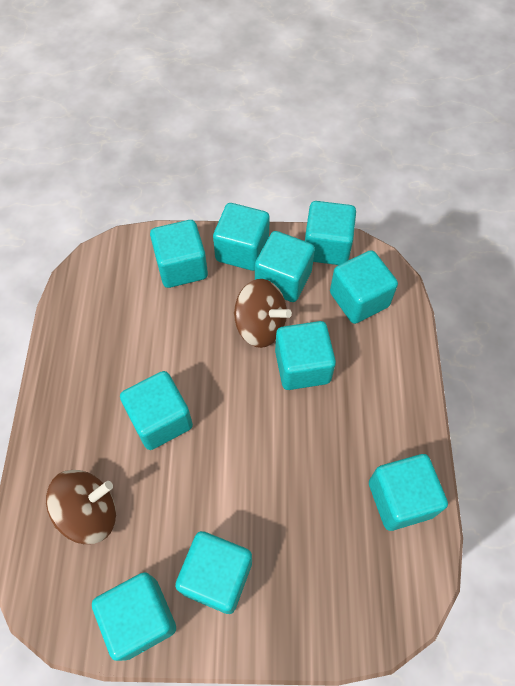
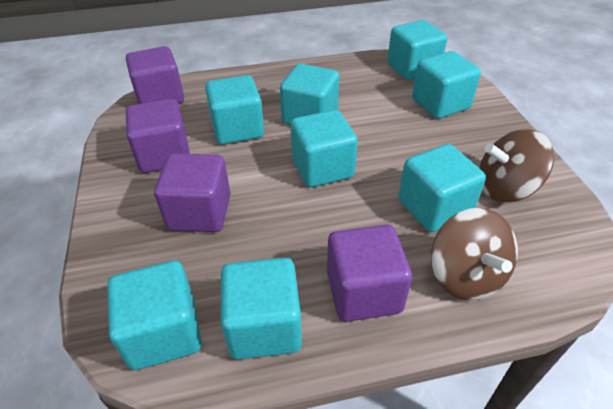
purple cube: 0 -> 4
turquoise cube: 10 -> 8

